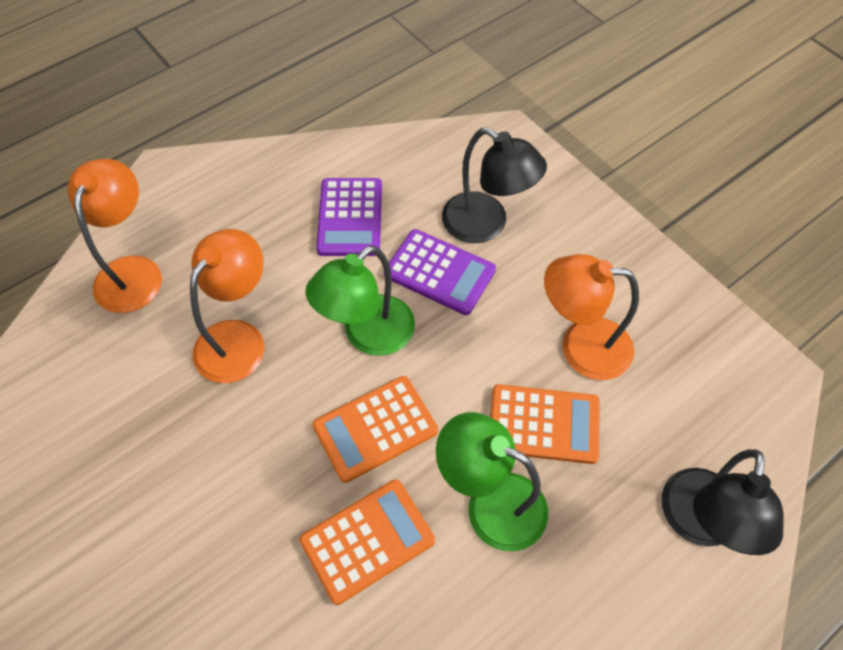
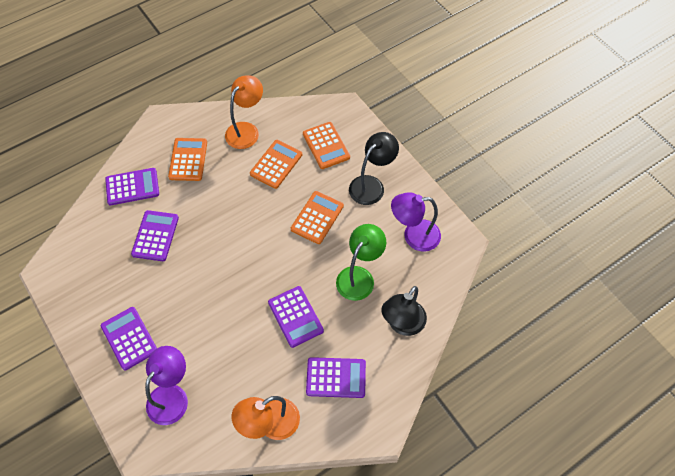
green lamp: 2 -> 1
orange calculator: 3 -> 4
orange lamp: 3 -> 2
purple calculator: 2 -> 5
purple lamp: 0 -> 2

